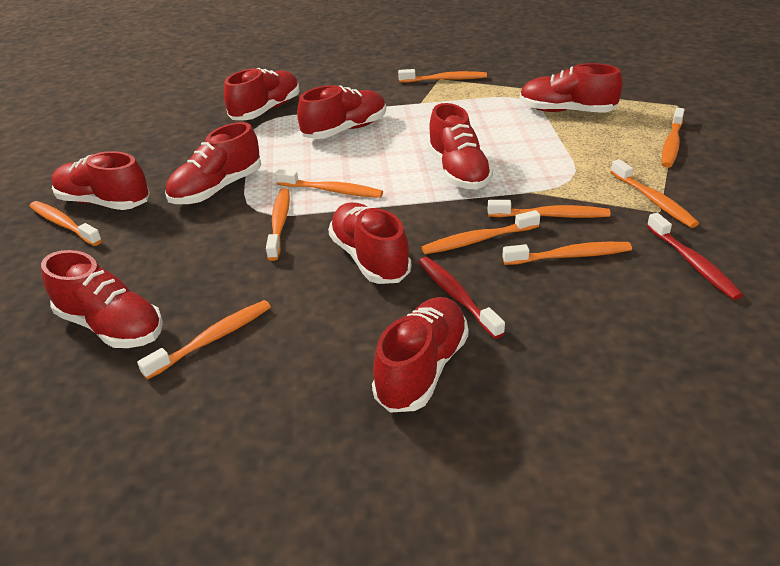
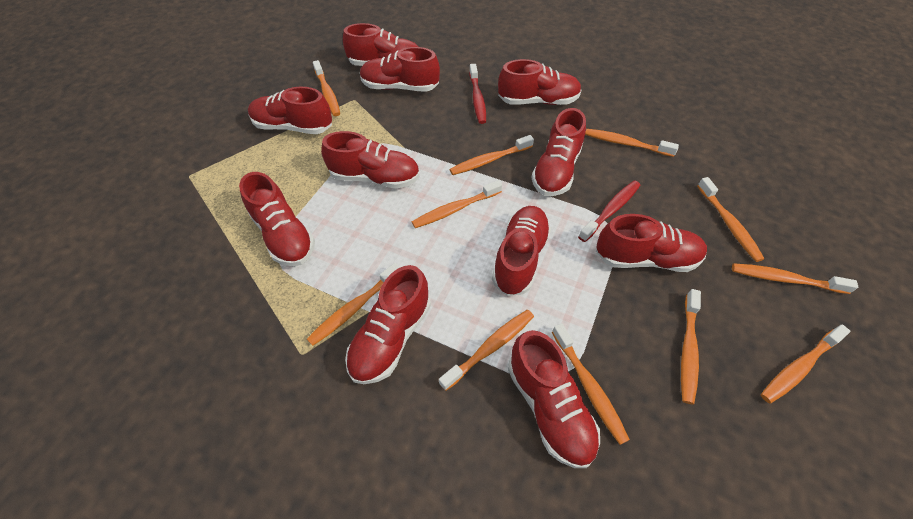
orange toothbrush: 10 -> 11
red shoe: 9 -> 11

